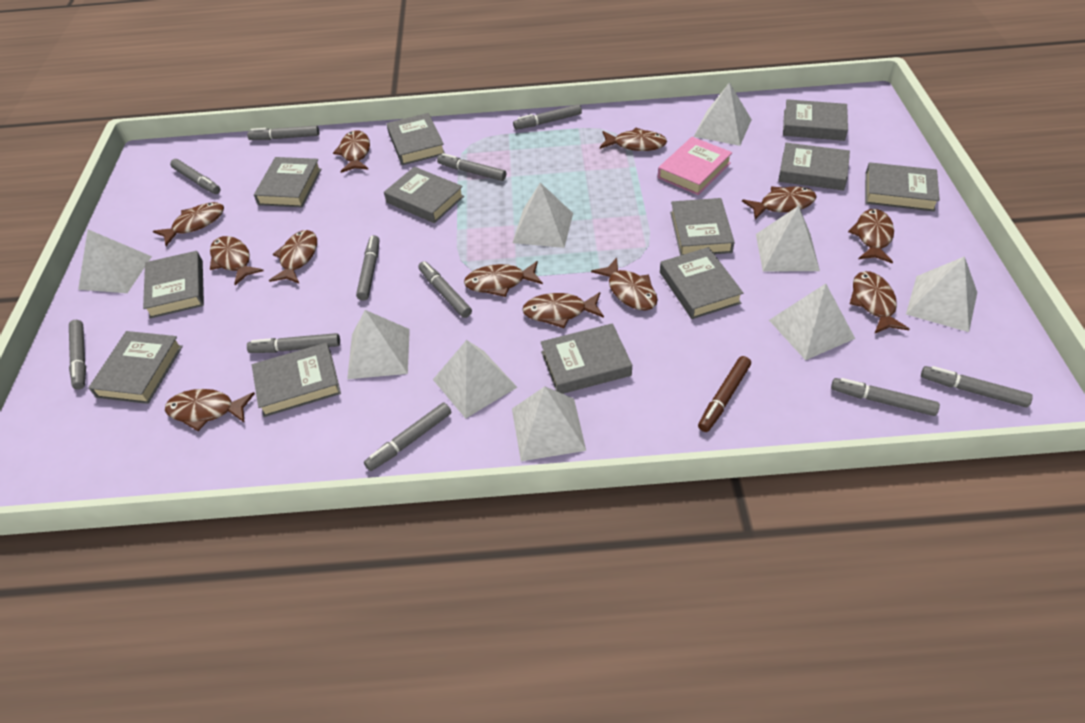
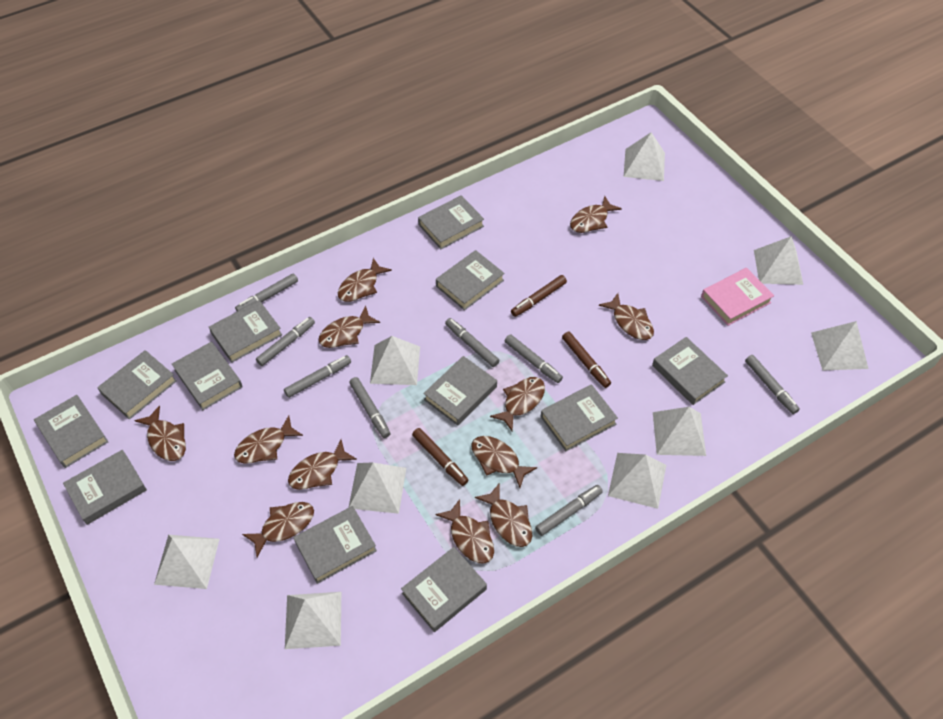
brown marker: 1 -> 3
grey marker: 11 -> 8

